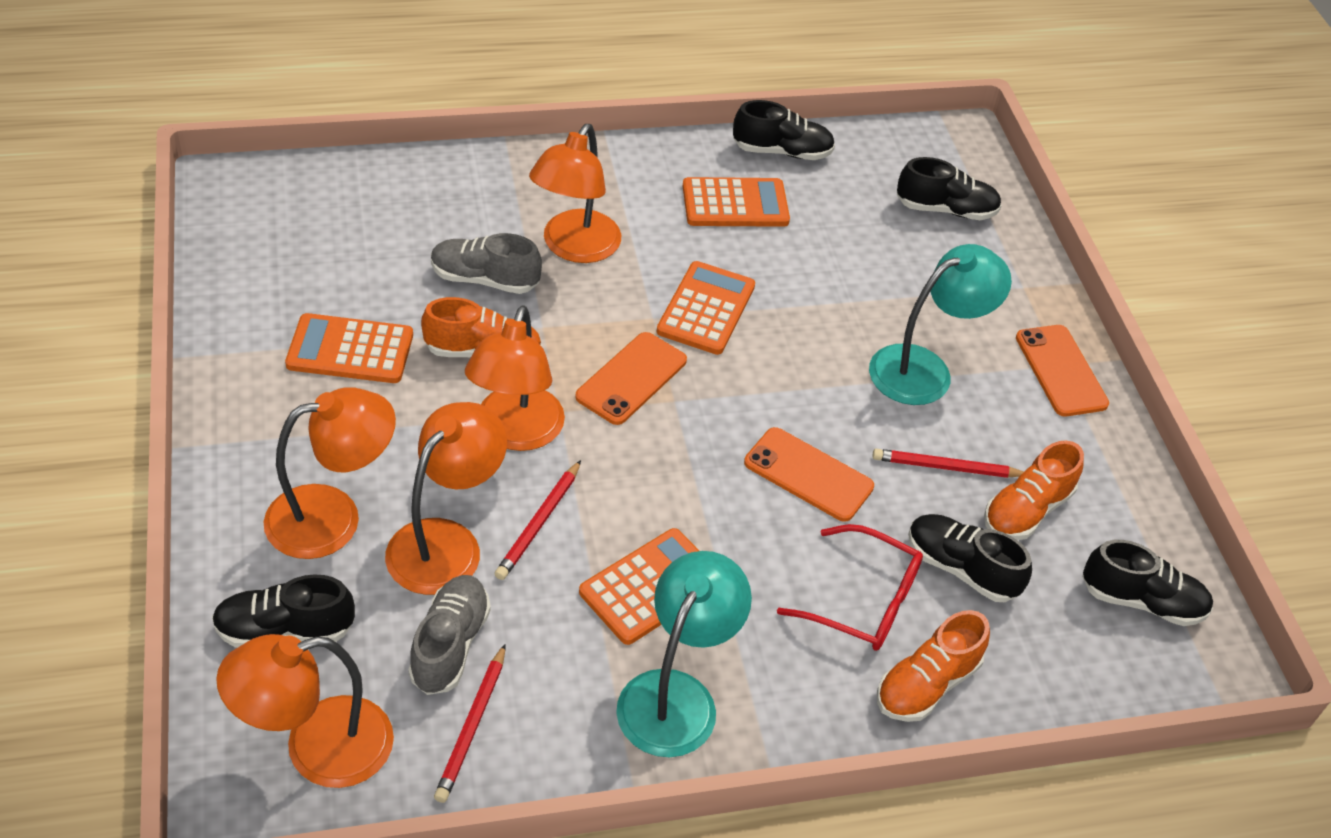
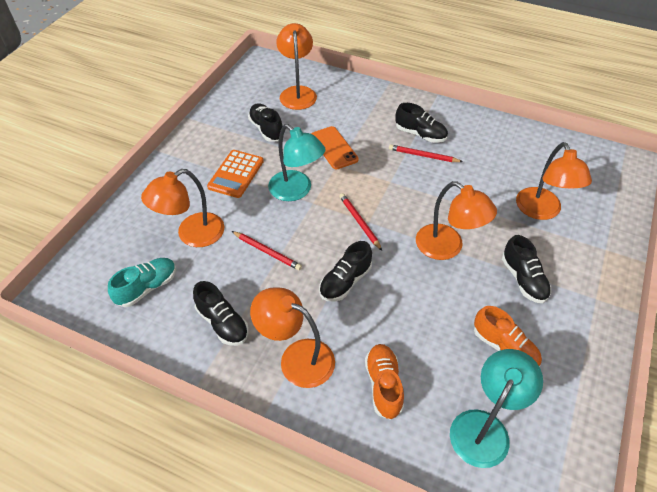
grey shoe: 2 -> 0
orange calculator: 4 -> 1
orange phone: 3 -> 1
orange shoe: 3 -> 2
red glasses: 1 -> 0
turquoise shoe: 0 -> 1

